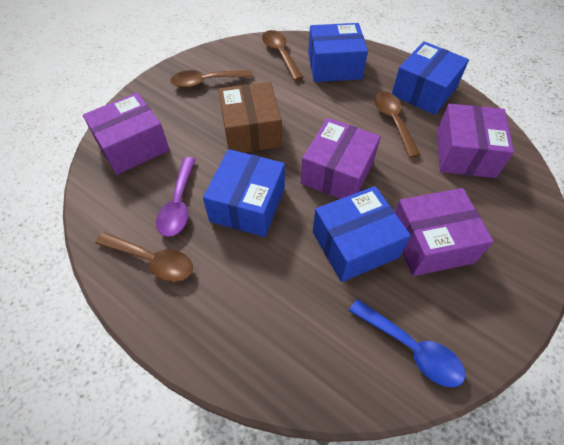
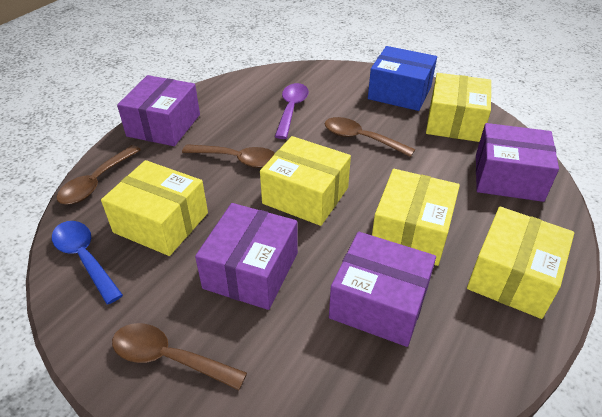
blue box: 4 -> 1
brown box: 1 -> 0
yellow box: 0 -> 5

